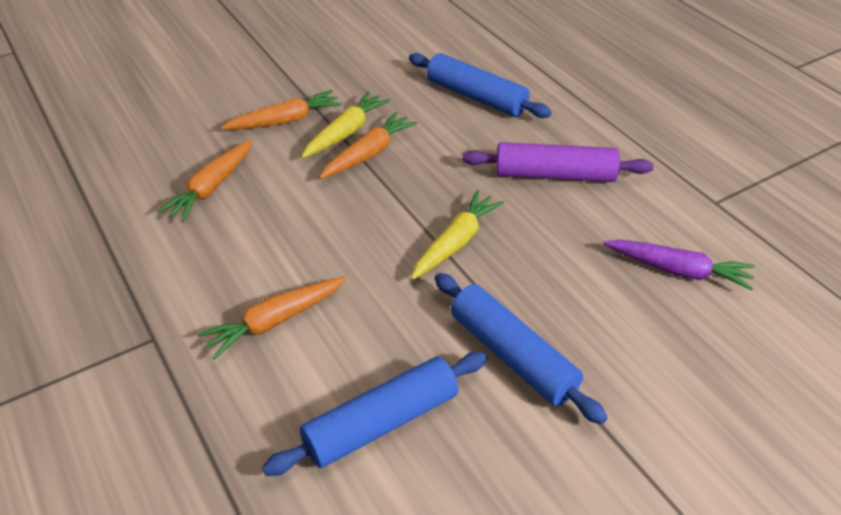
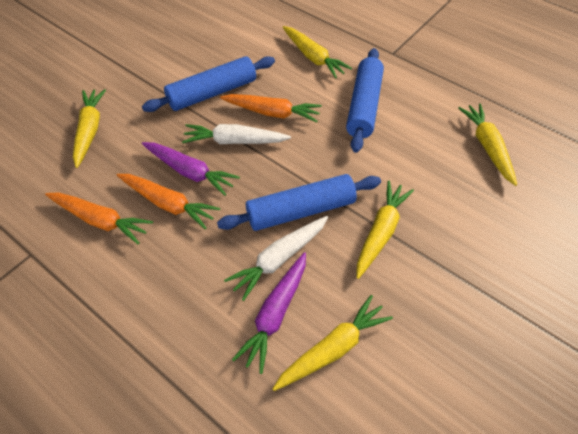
orange carrot: 4 -> 3
purple carrot: 1 -> 2
purple rolling pin: 1 -> 0
white carrot: 0 -> 2
yellow carrot: 2 -> 5

